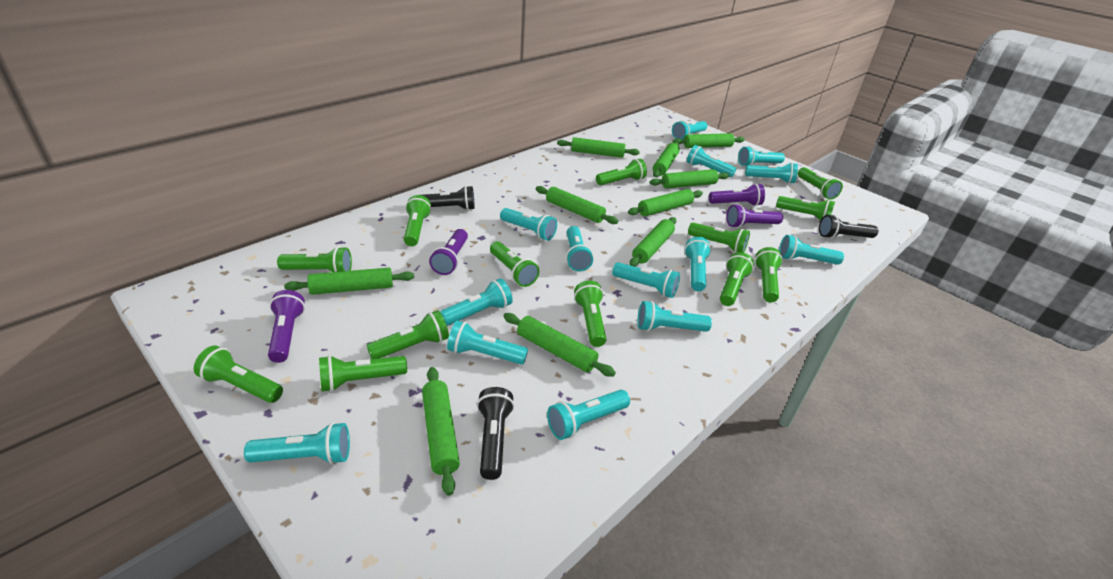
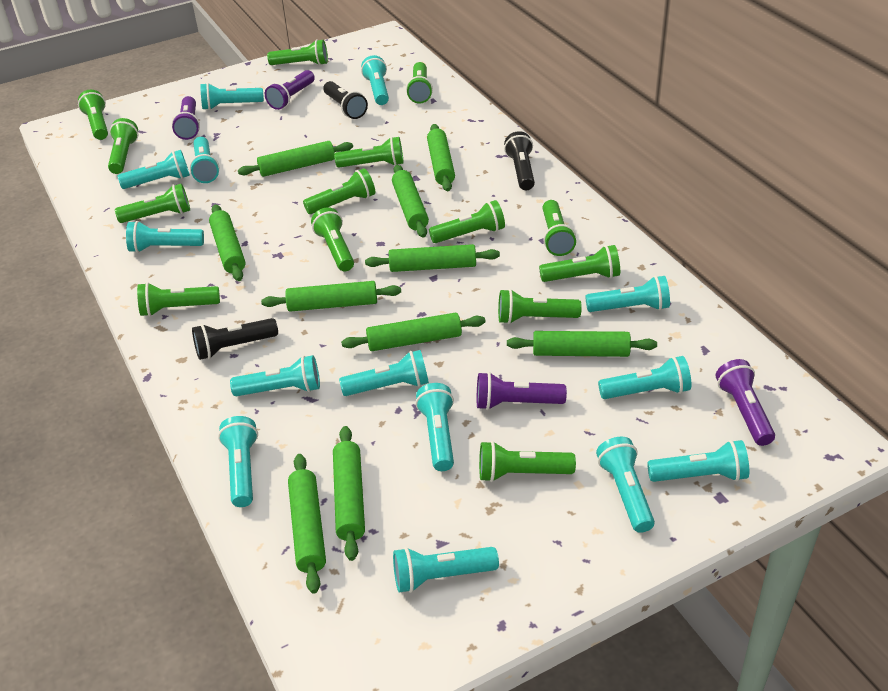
green flashlight: 13 -> 14

